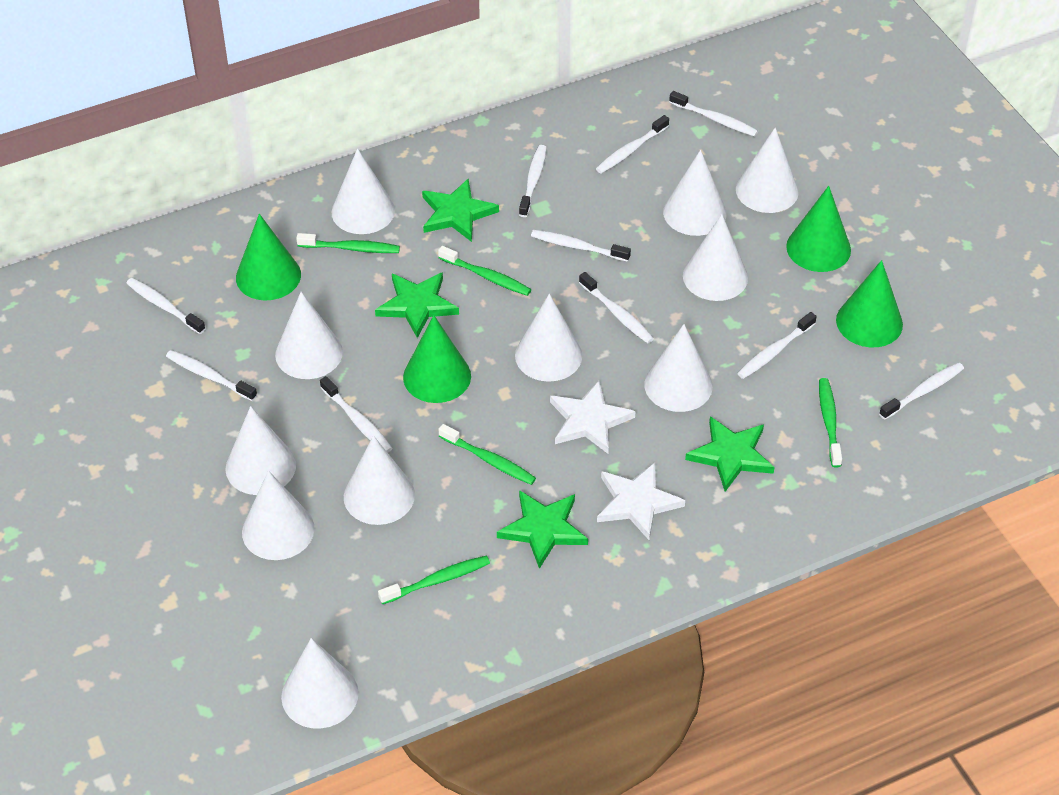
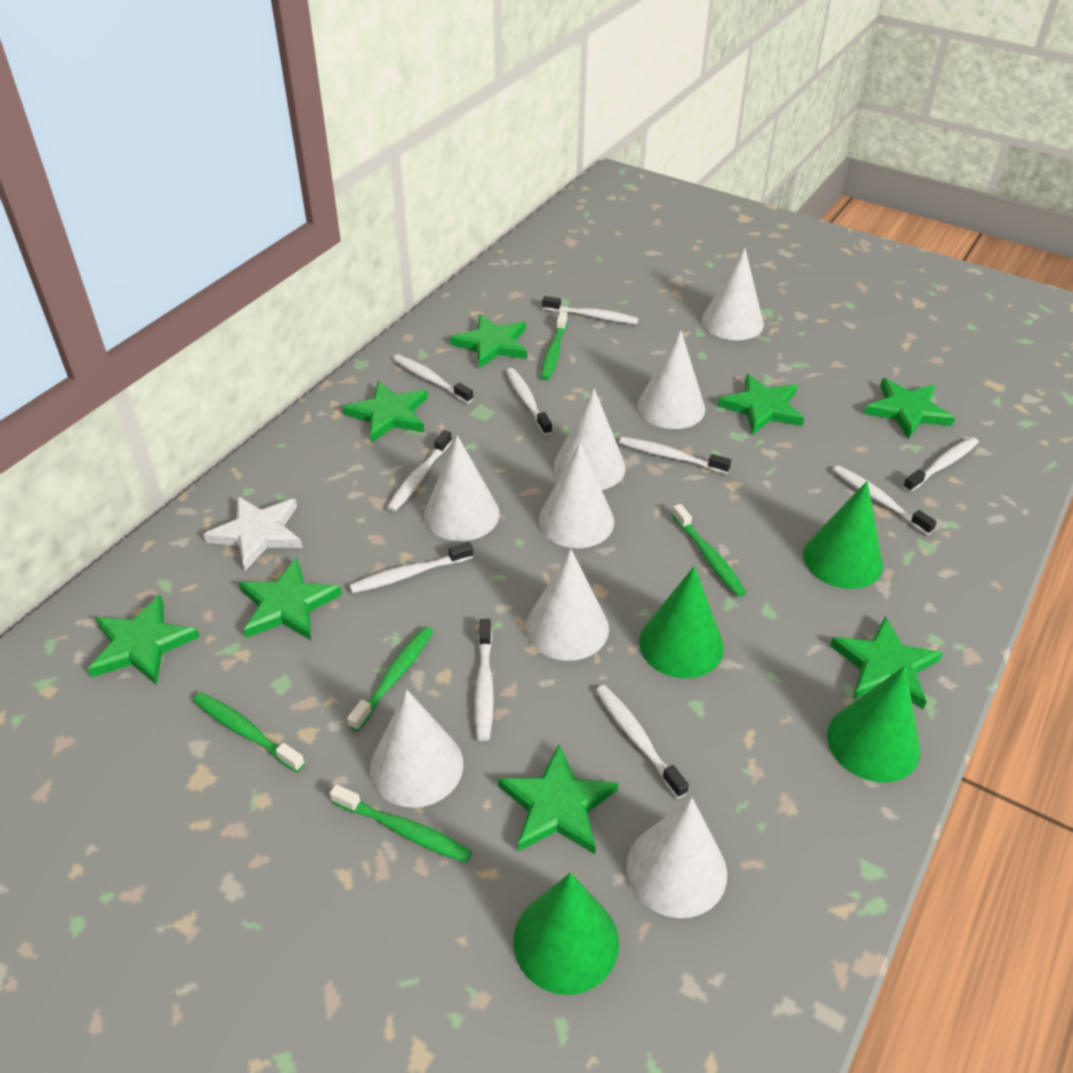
green star: 4 -> 8
white cone: 11 -> 8
white star: 2 -> 1

